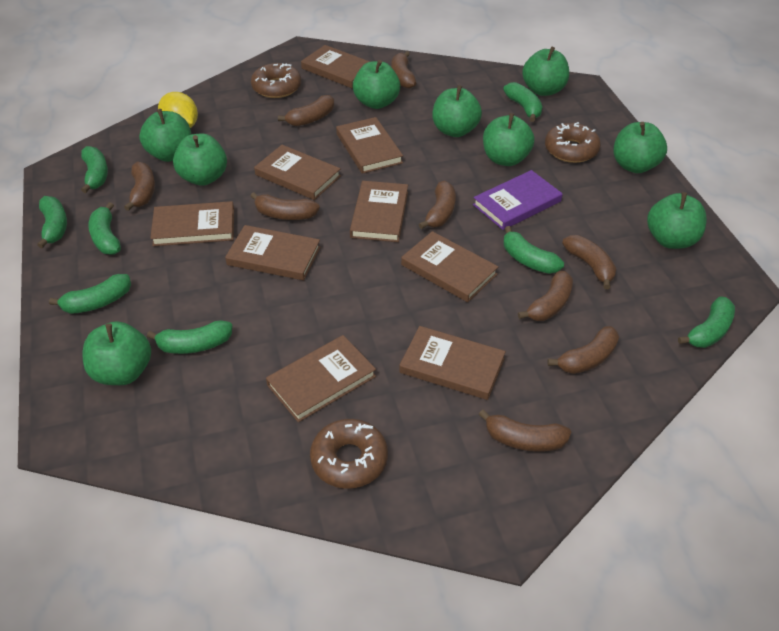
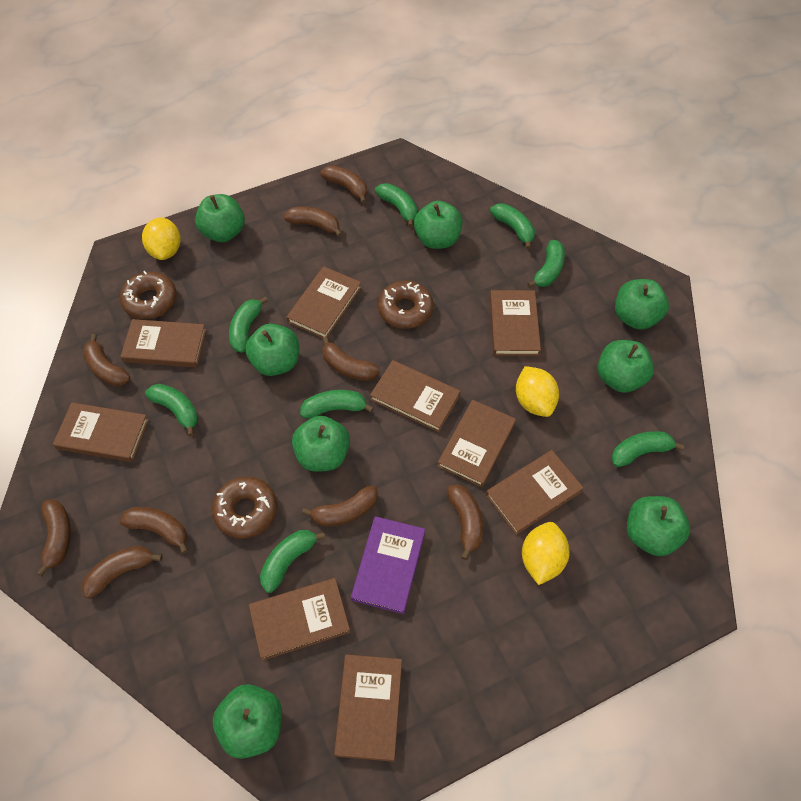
green apple: 9 -> 8
yellow lemon: 1 -> 3

